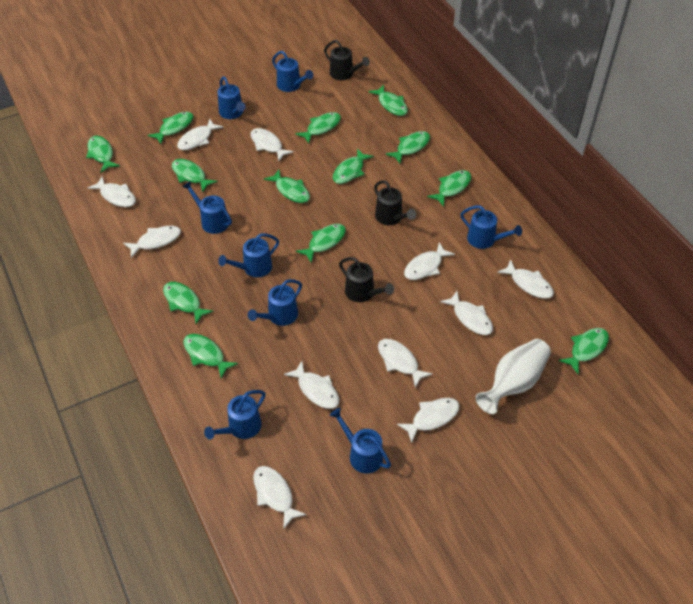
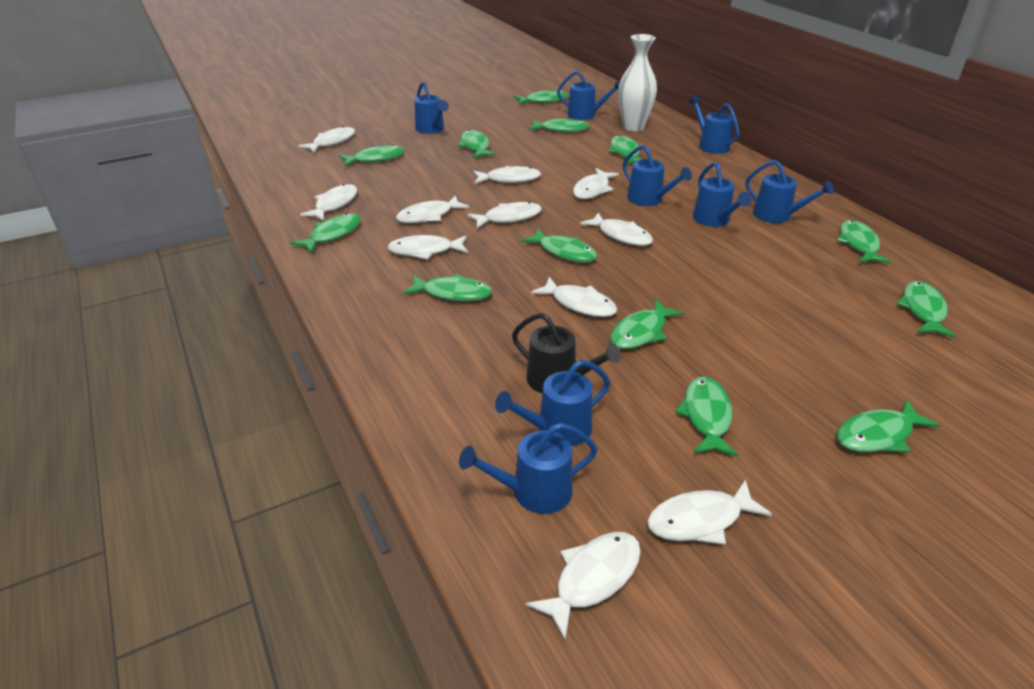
black watering can: 3 -> 1

